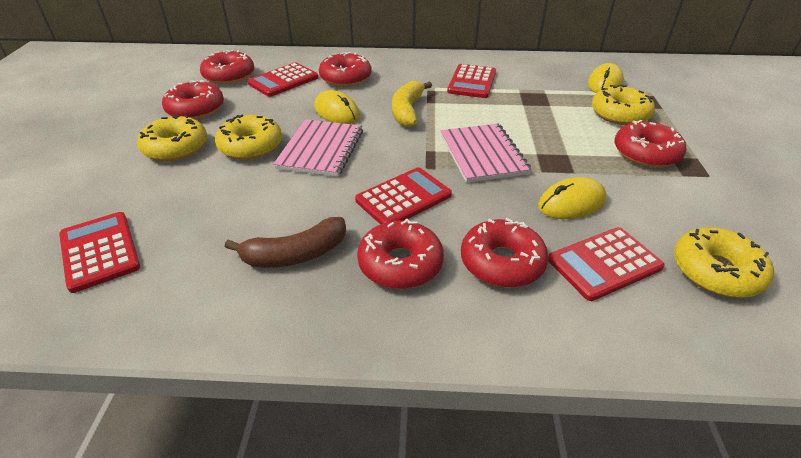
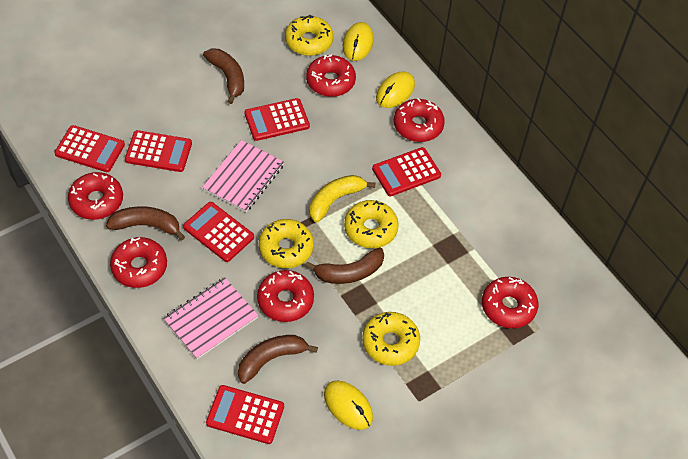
brown banana: 1 -> 4
red calculator: 5 -> 6

